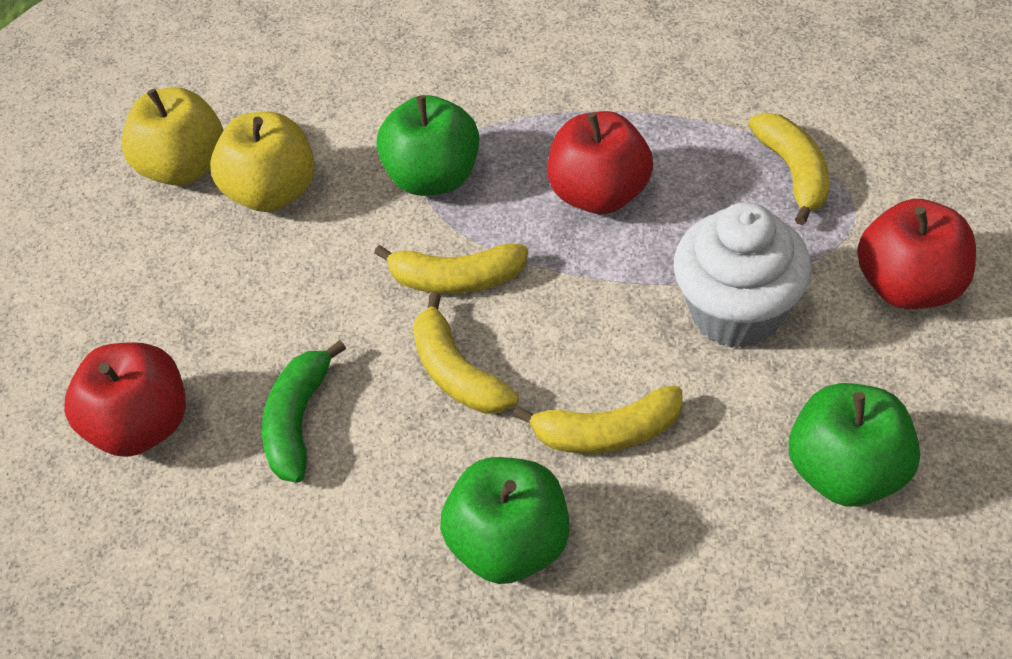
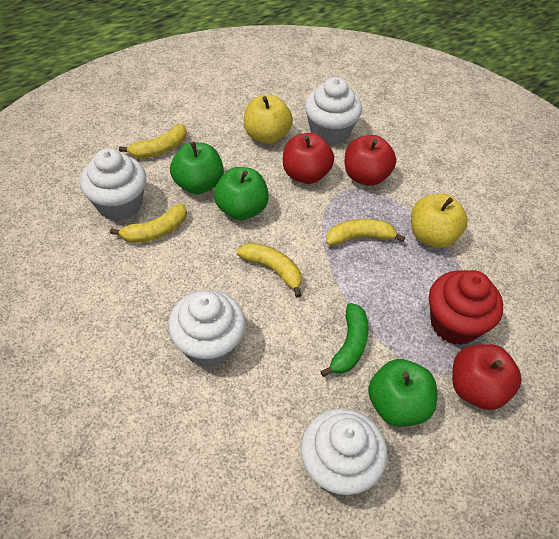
red cupcake: 0 -> 1
white cupcake: 1 -> 4

